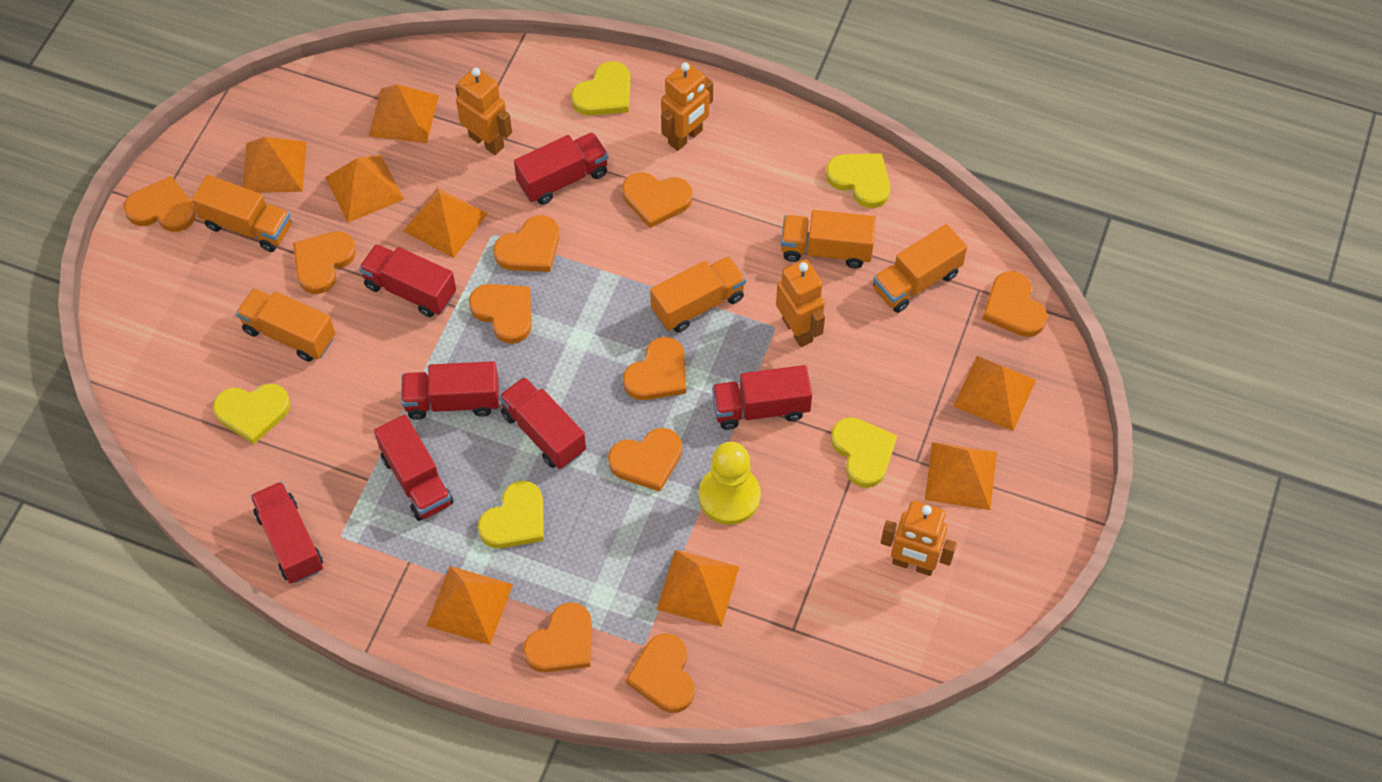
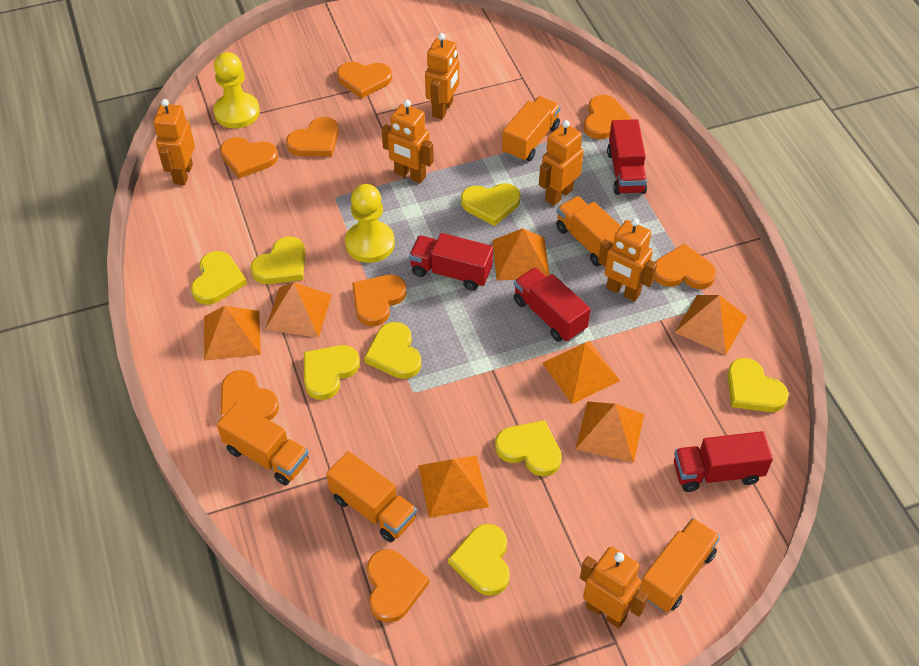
orange heart: 10 -> 8
orange pyramid: 8 -> 7
orange robot: 4 -> 6
red truck: 7 -> 4
yellow heart: 5 -> 8
yellow pawn: 1 -> 2

